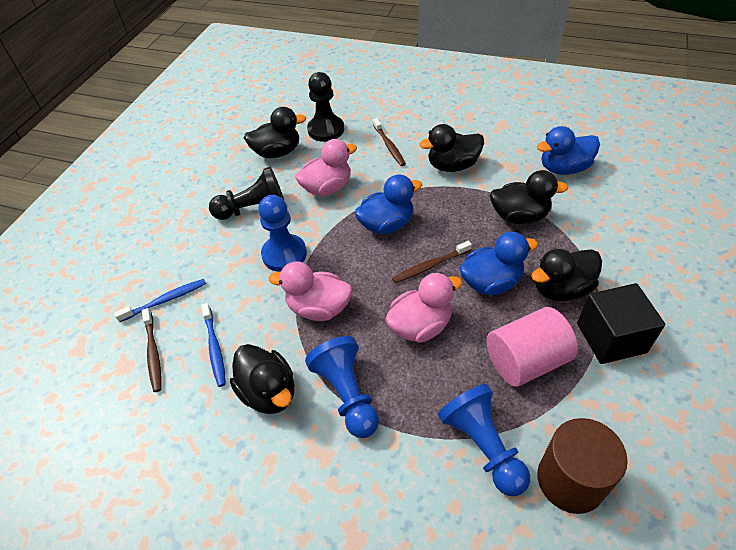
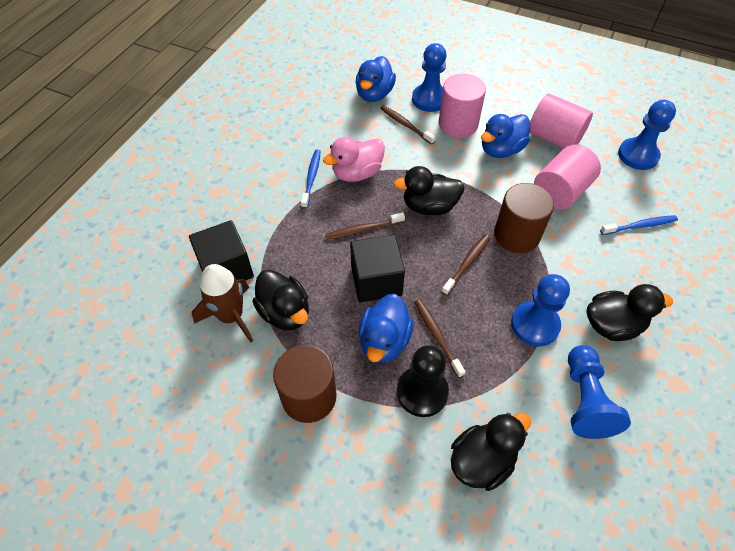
black cube: 1 -> 2
black duck: 5 -> 4
black pawn: 2 -> 1
blue pawn: 3 -> 4
brown cylinder: 1 -> 2
brown rocket: 0 -> 1
brown toothbrush: 3 -> 4
pink cylinder: 1 -> 3
pink duck: 3 -> 1

